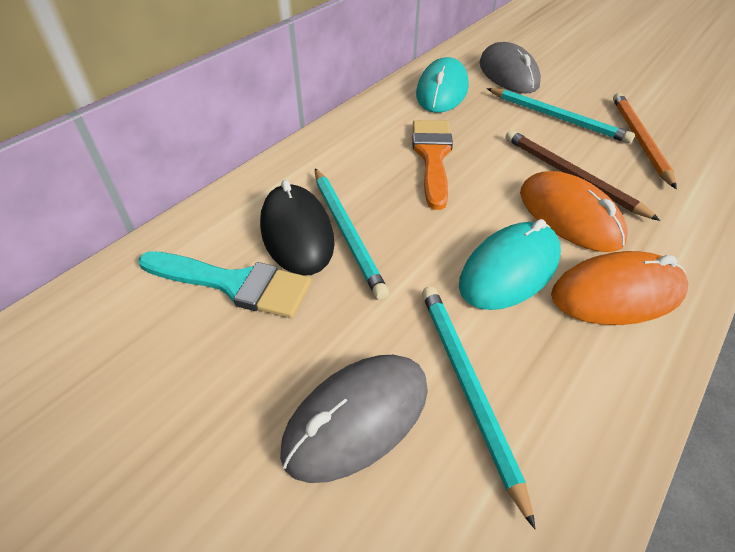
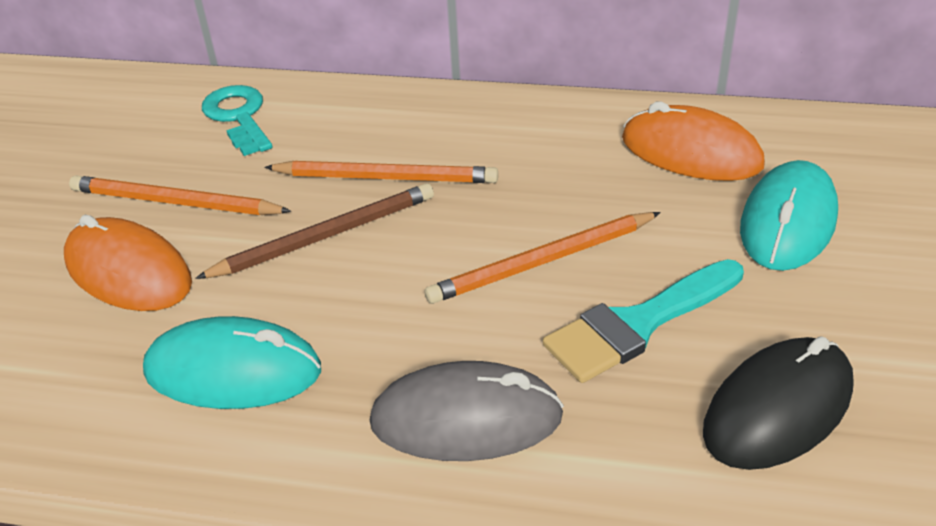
grey mouse: 2 -> 1
orange brush: 1 -> 0
orange pencil: 1 -> 3
turquoise key: 0 -> 1
turquoise pencil: 3 -> 0

